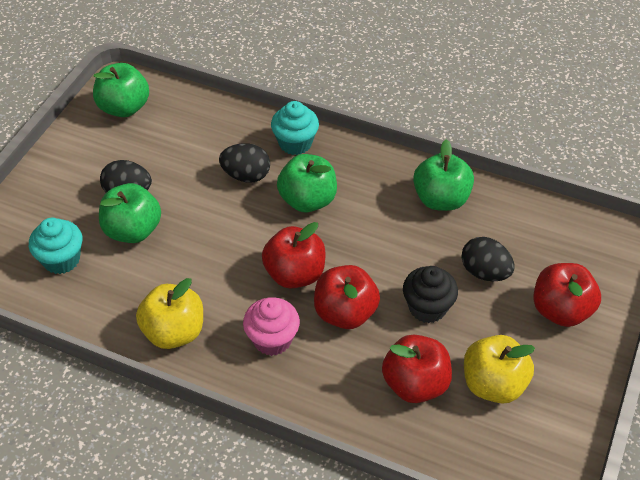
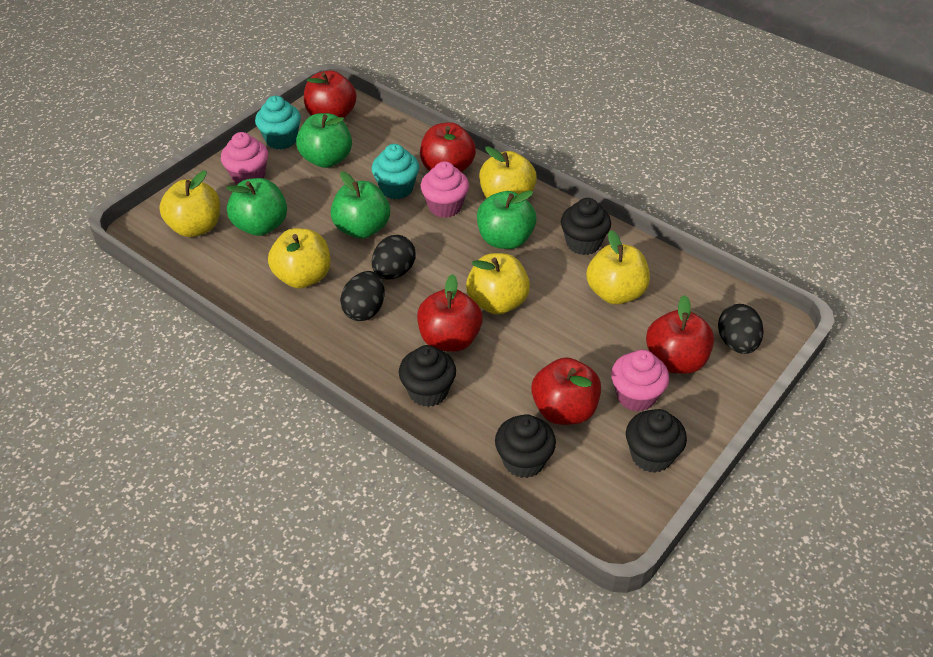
black cupcake: 1 -> 4
pink cupcake: 1 -> 3
red apple: 4 -> 5
yellow apple: 2 -> 5

